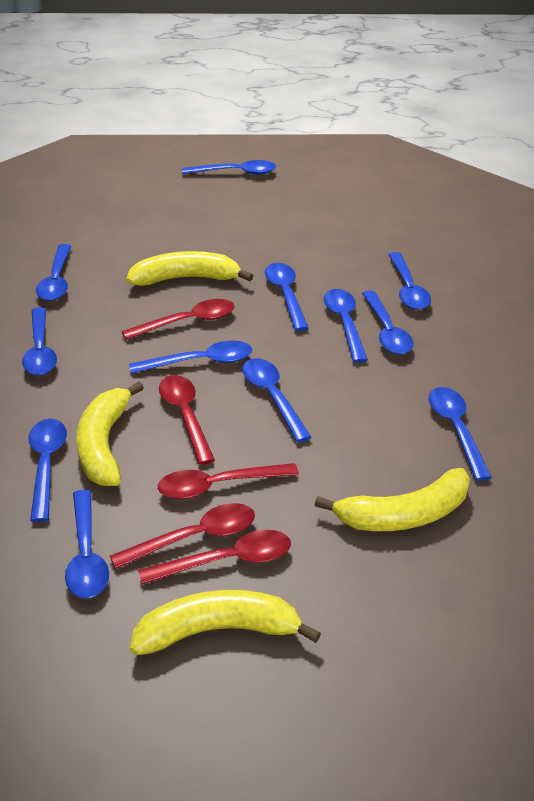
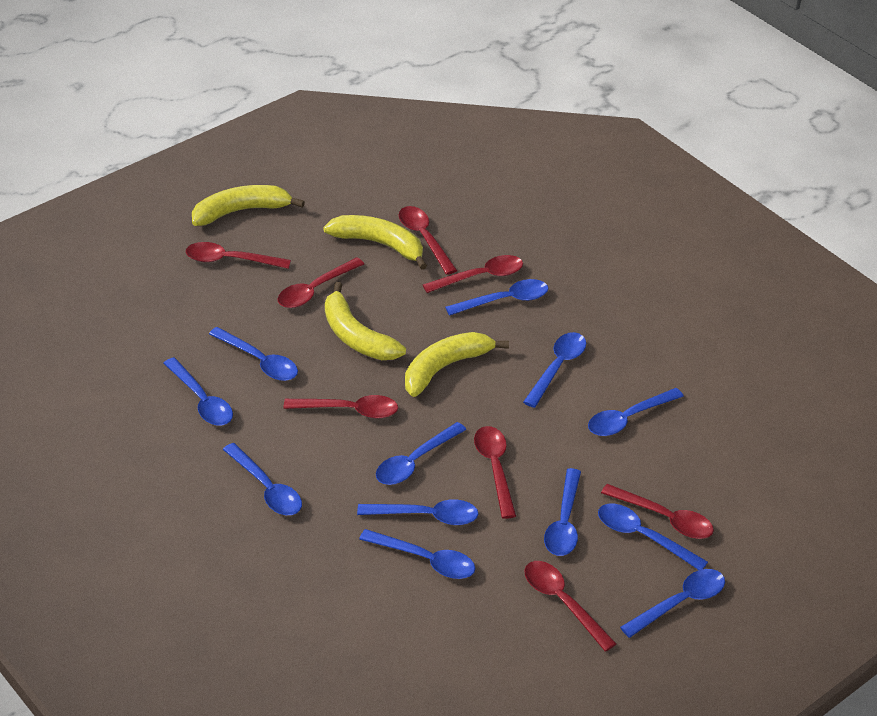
red spoon: 5 -> 8

